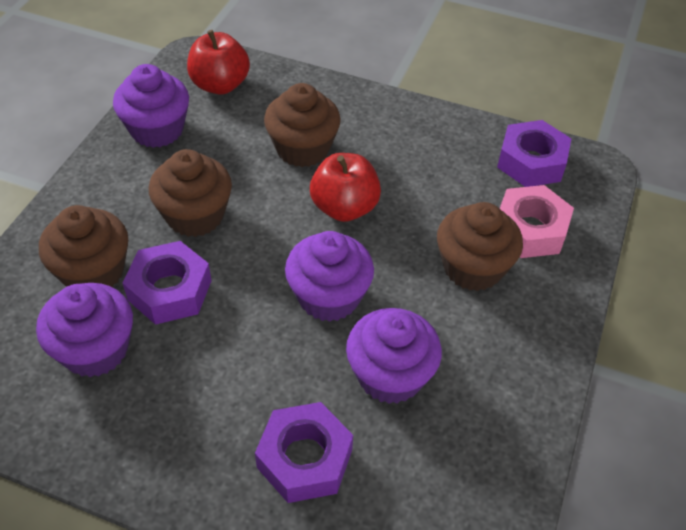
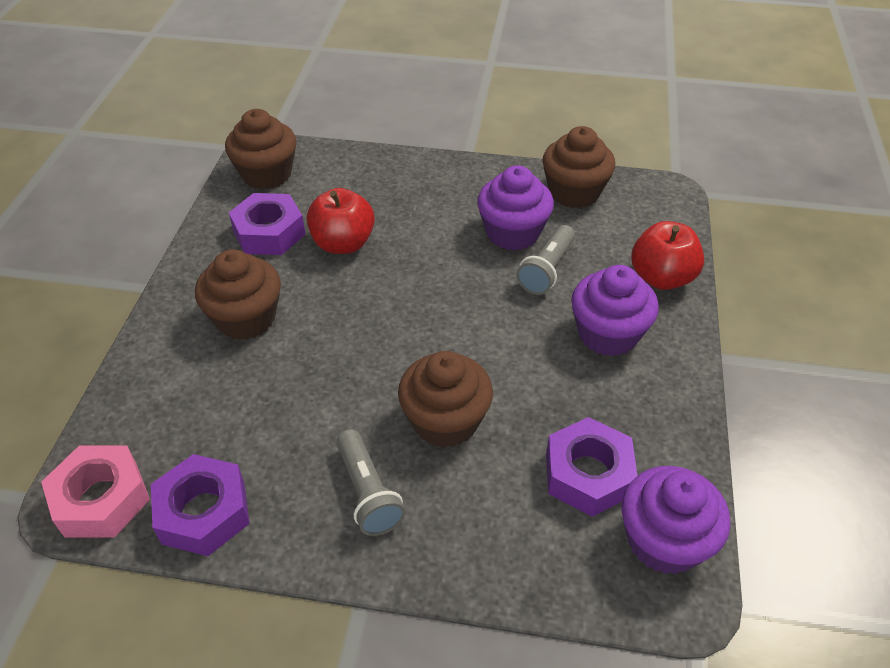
grey flashlight: 0 -> 2
purple cupcake: 4 -> 3

